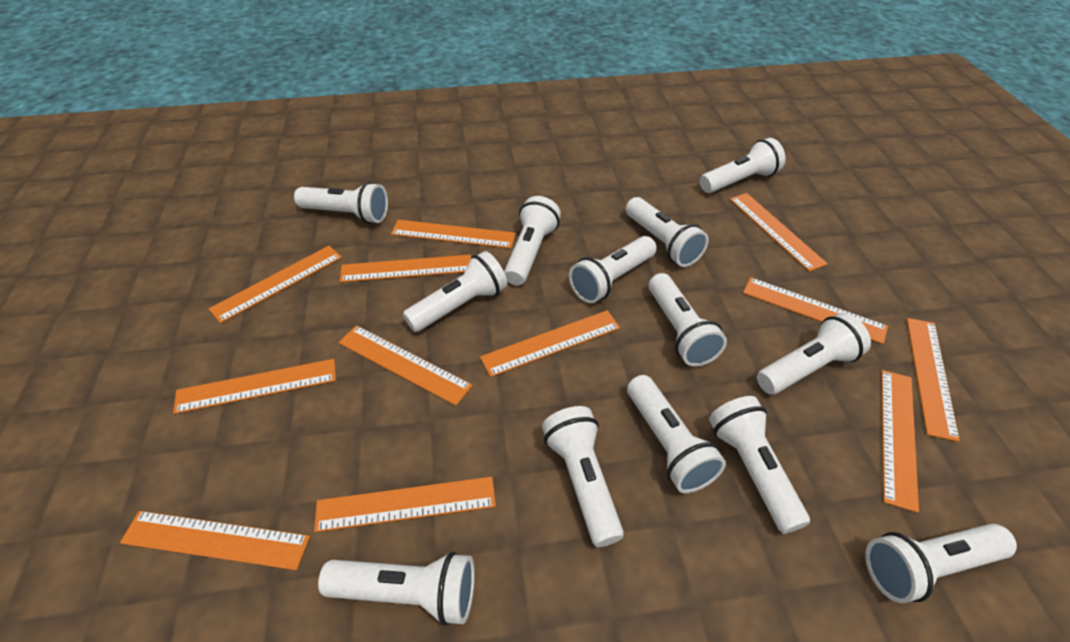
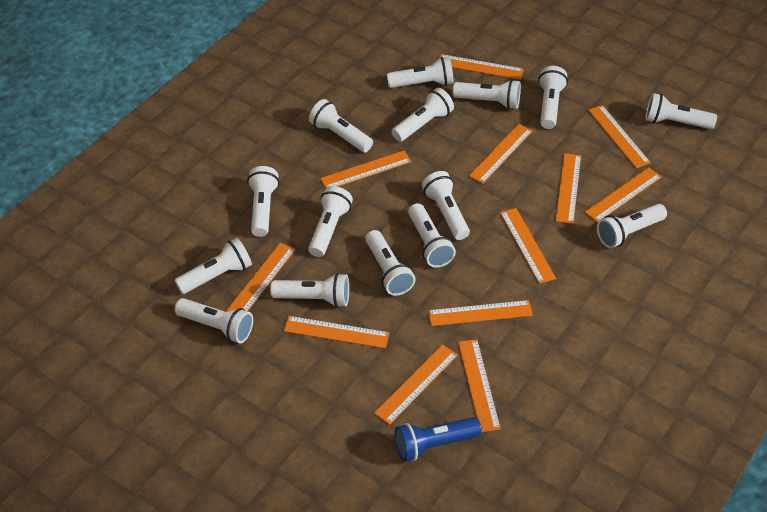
blue flashlight: 0 -> 1
white flashlight: 13 -> 15

